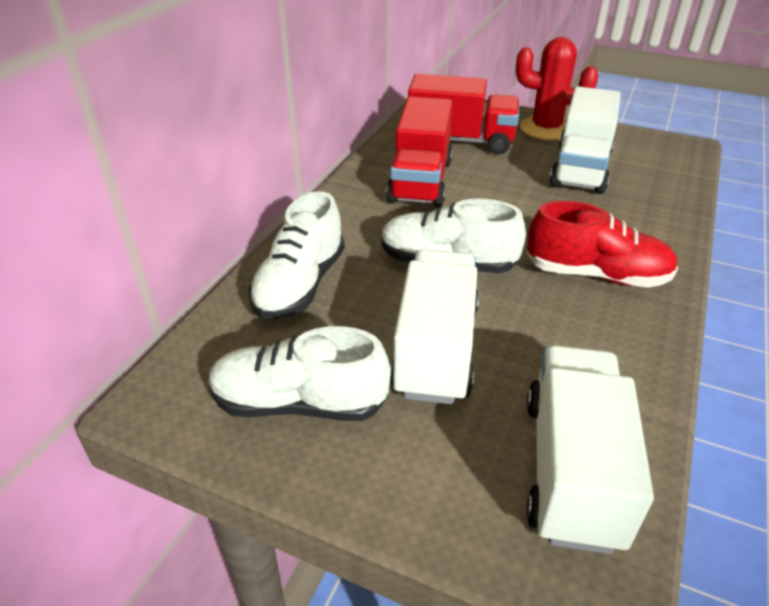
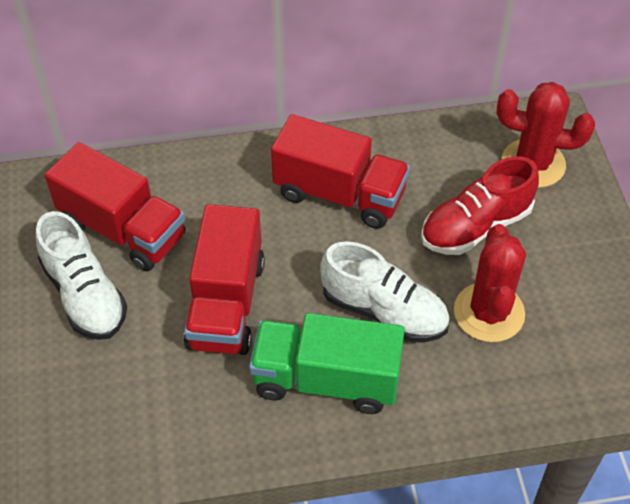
green truck: 0 -> 1
red cactus: 1 -> 2
red truck: 2 -> 3
white shoe: 3 -> 2
white truck: 3 -> 0

